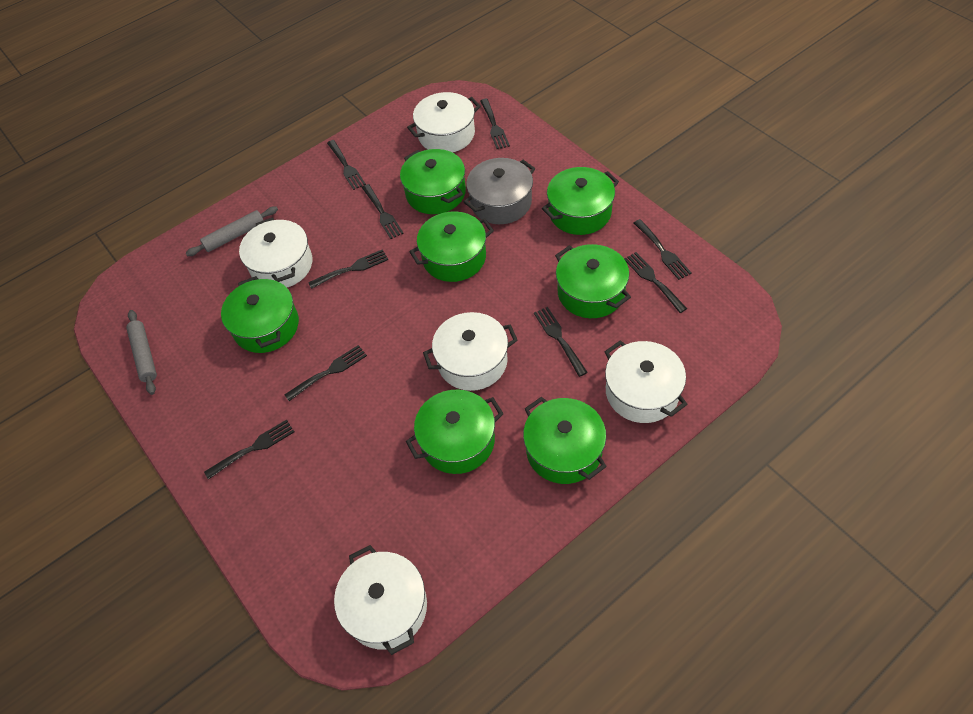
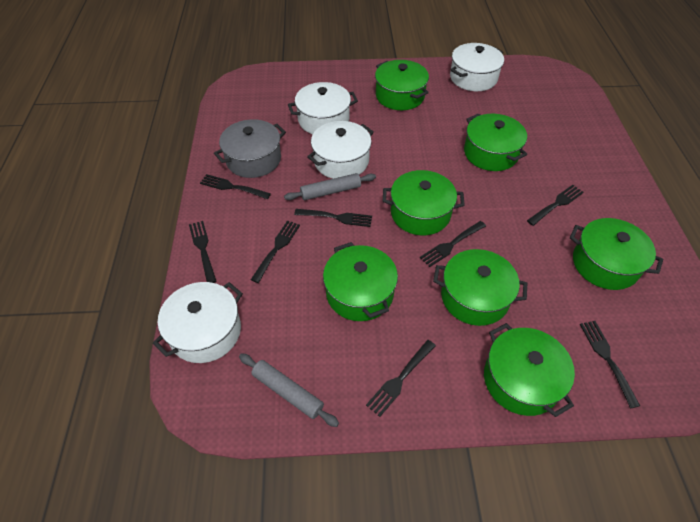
black fork: 9 -> 8
white pot: 5 -> 4

